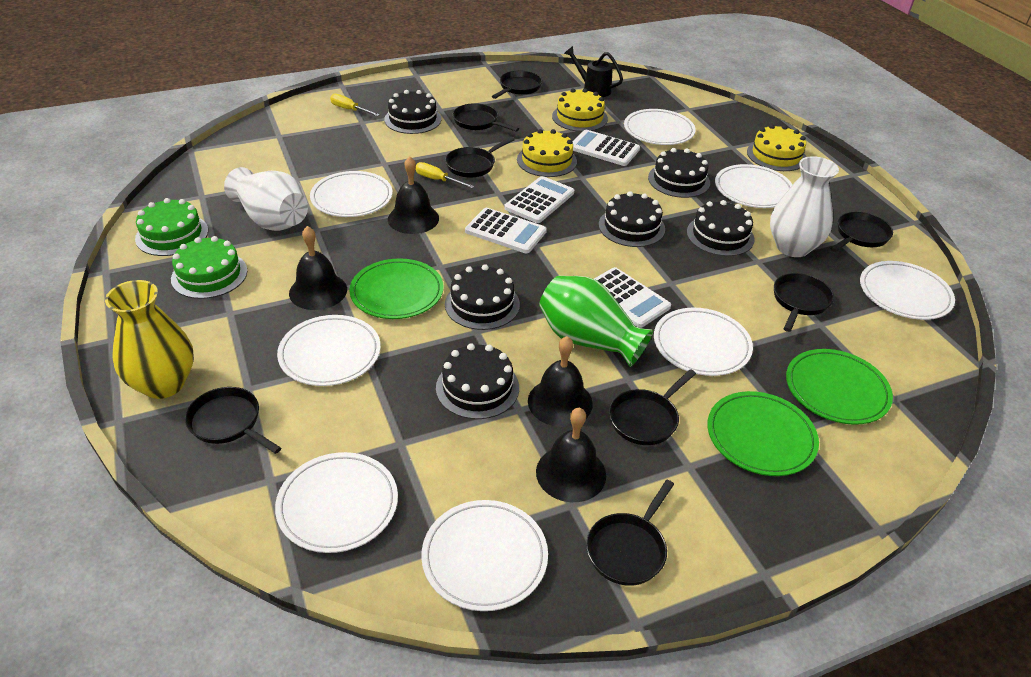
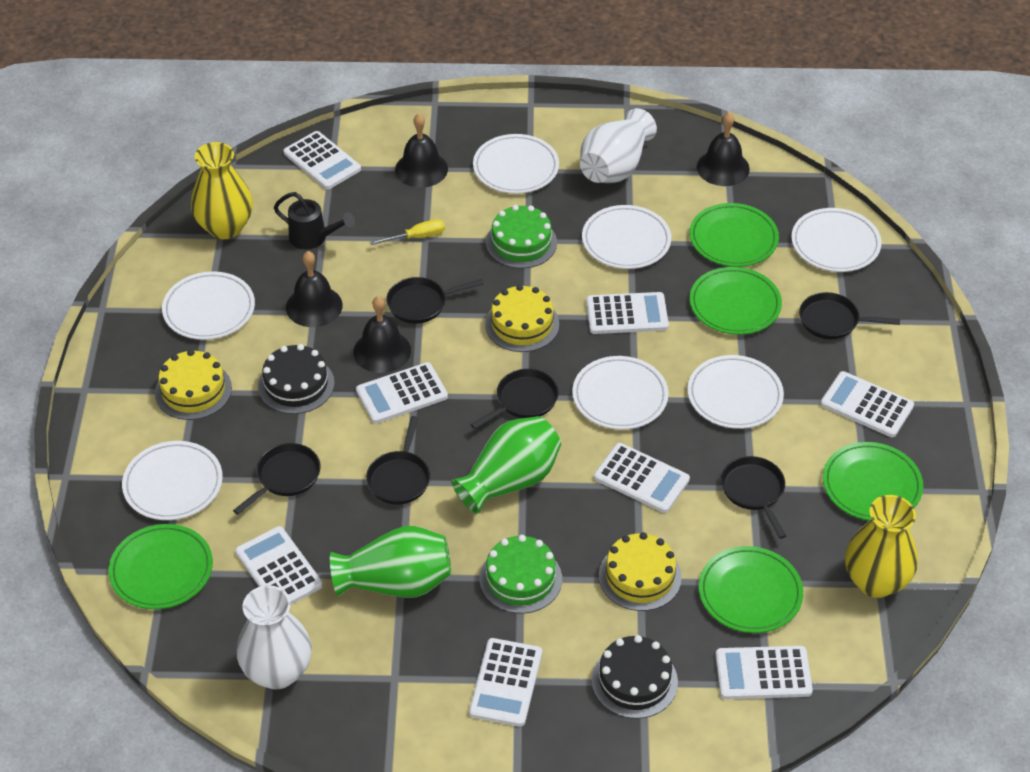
black cake: 6 -> 2
black pan: 8 -> 6
green plate: 3 -> 5
green vase: 1 -> 2
white calculator: 4 -> 8
white plate: 8 -> 7
yellow screwdriver: 2 -> 1
yellow vase: 1 -> 2

